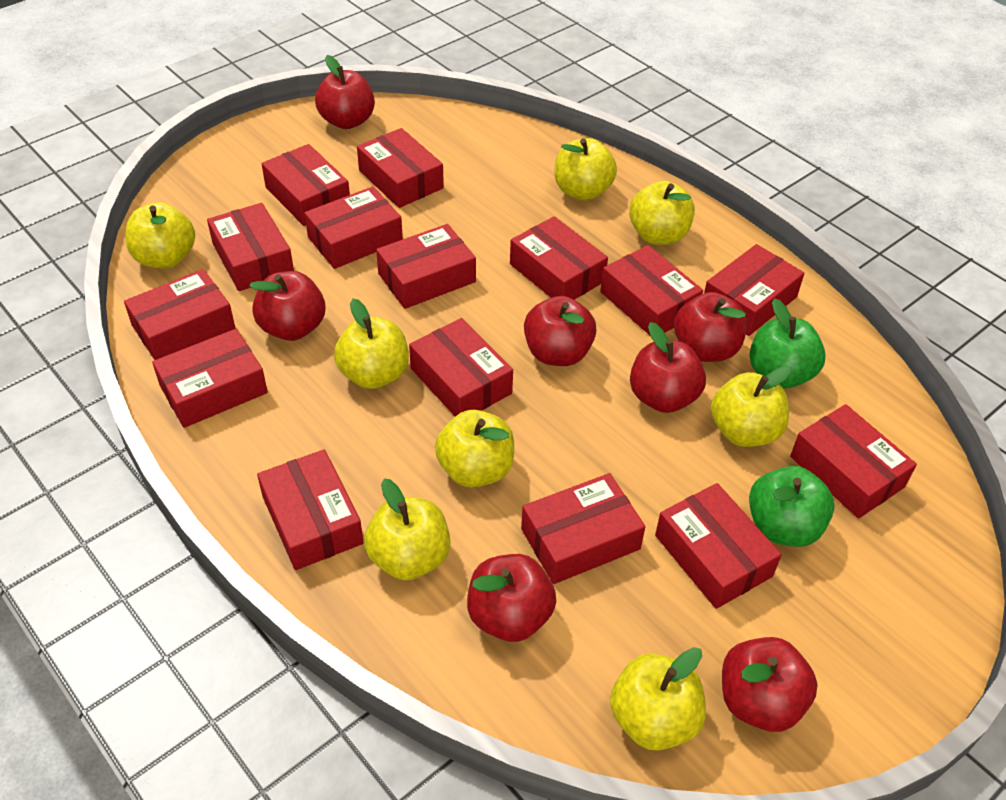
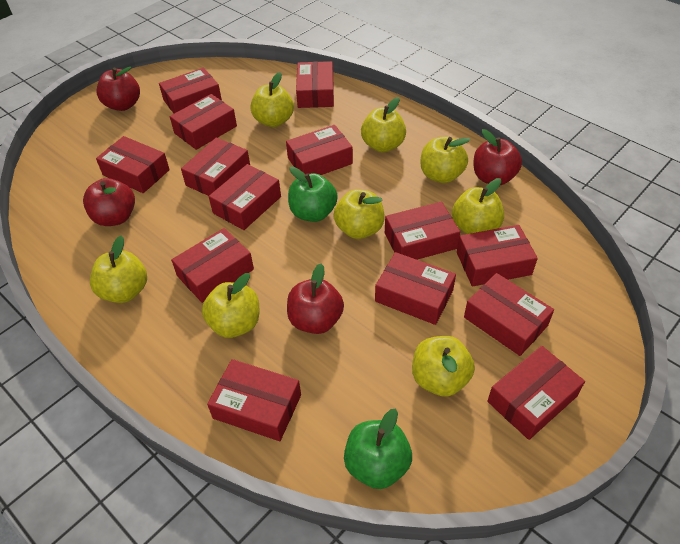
red apple: 7 -> 4
red box: 15 -> 14

